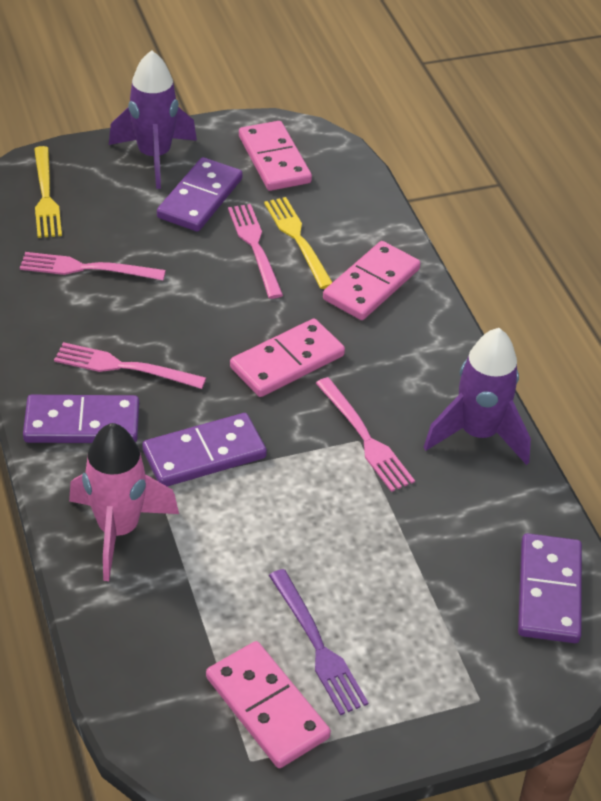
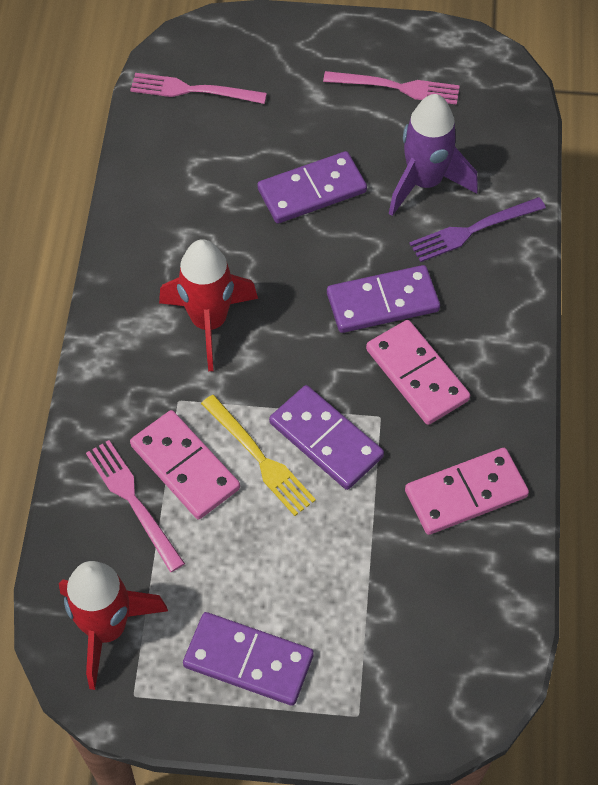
pink domino: 4 -> 3
pink fork: 4 -> 3
pink rocket: 1 -> 0
purple rocket: 2 -> 1
red rocket: 0 -> 2
yellow fork: 2 -> 1

